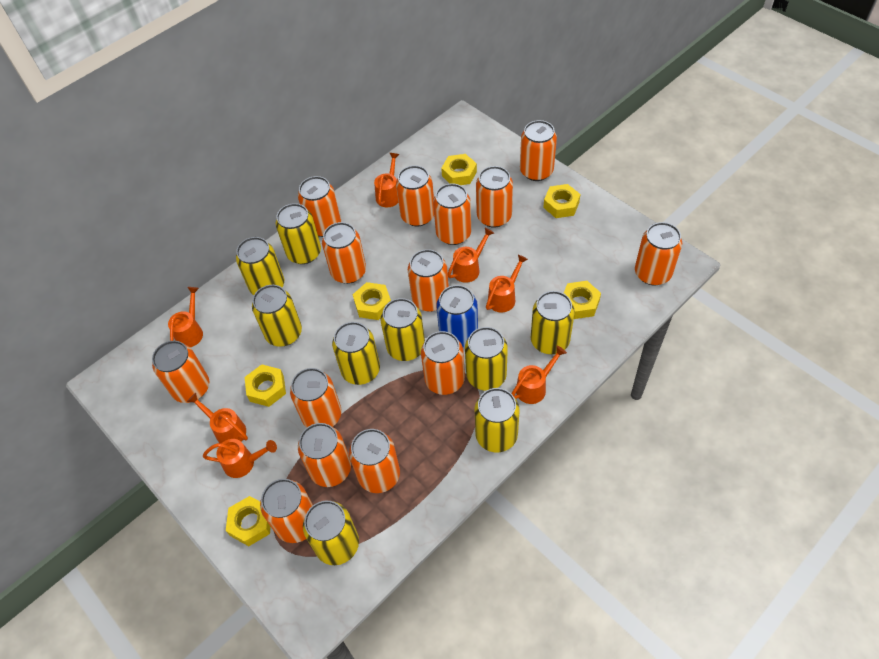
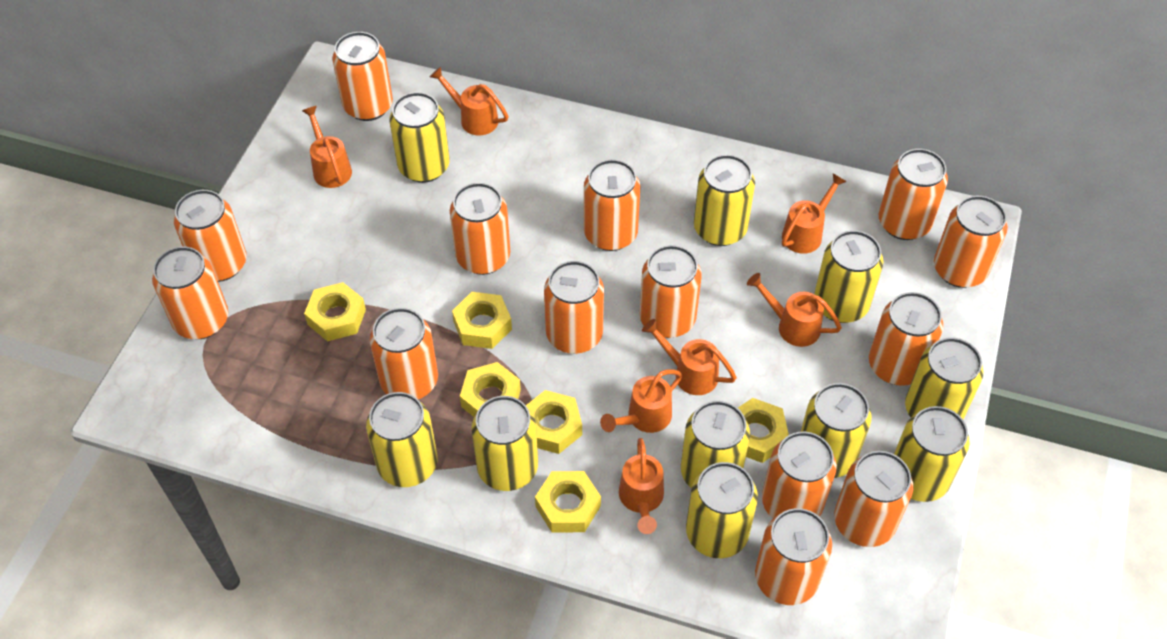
blue can: 1 -> 0
yellow can: 9 -> 10

